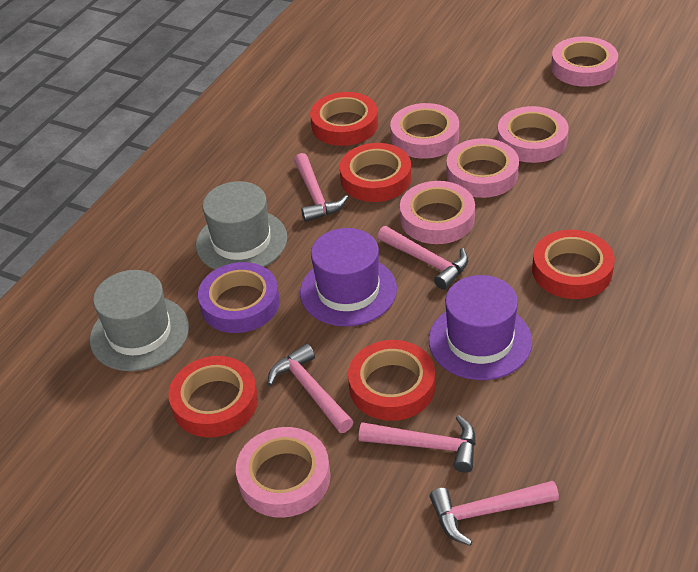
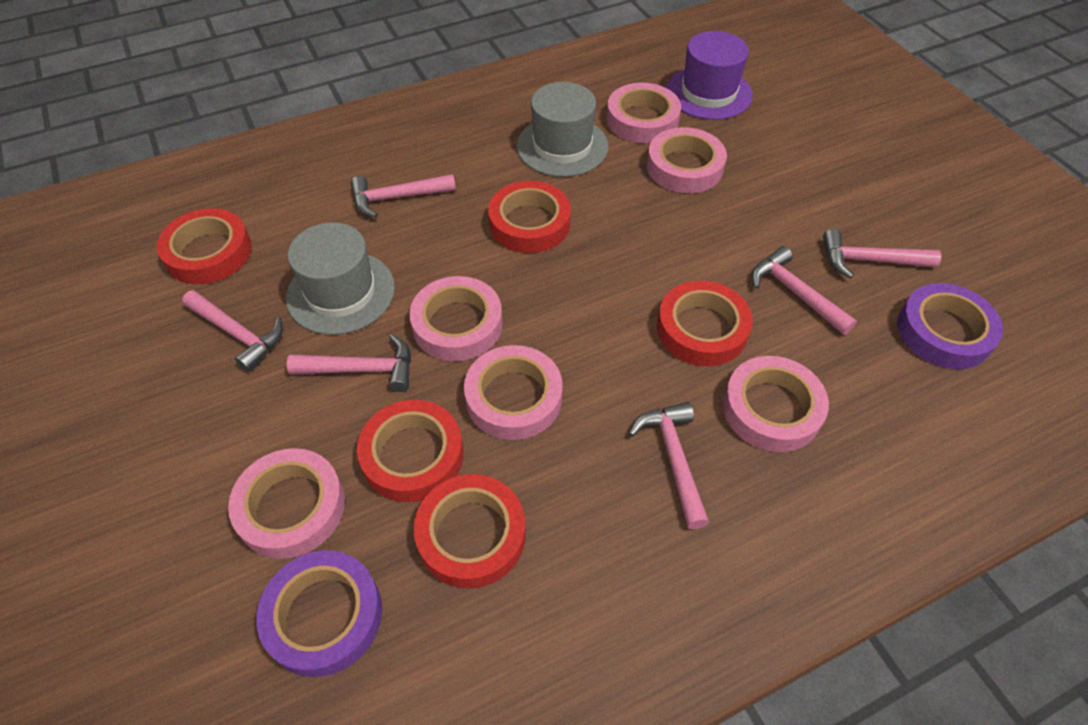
pink hammer: 5 -> 6
purple hat: 2 -> 1
purple tape: 1 -> 2

